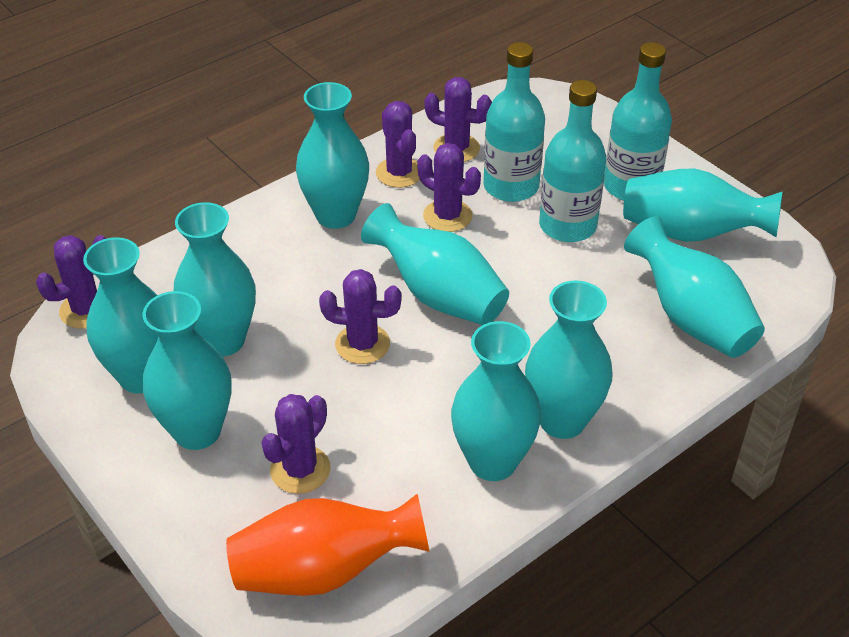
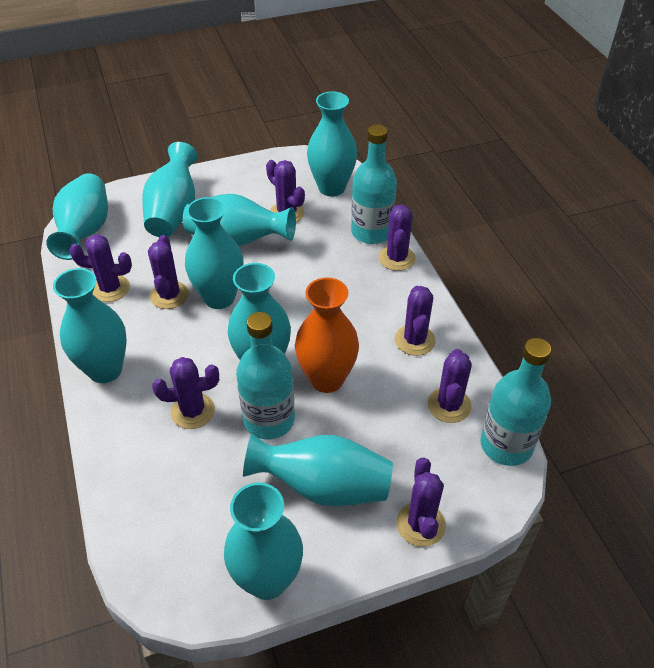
purple cactus: 6 -> 8

